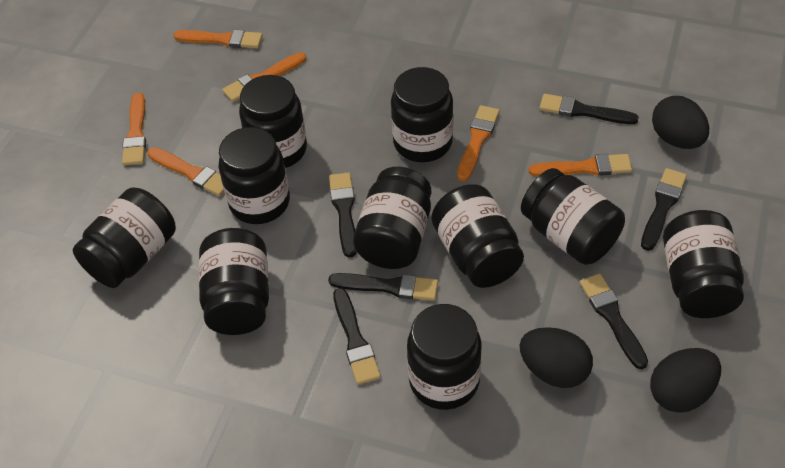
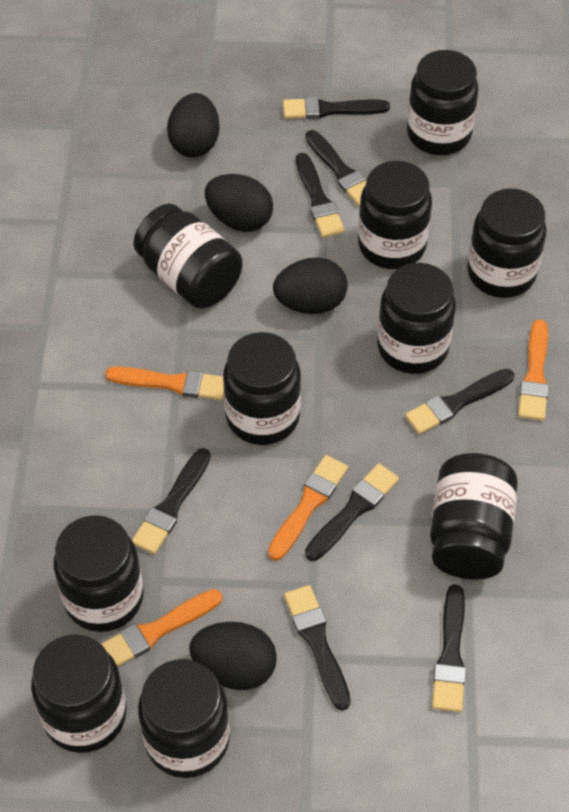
black brush: 6 -> 8
black egg: 3 -> 4
orange brush: 6 -> 4

